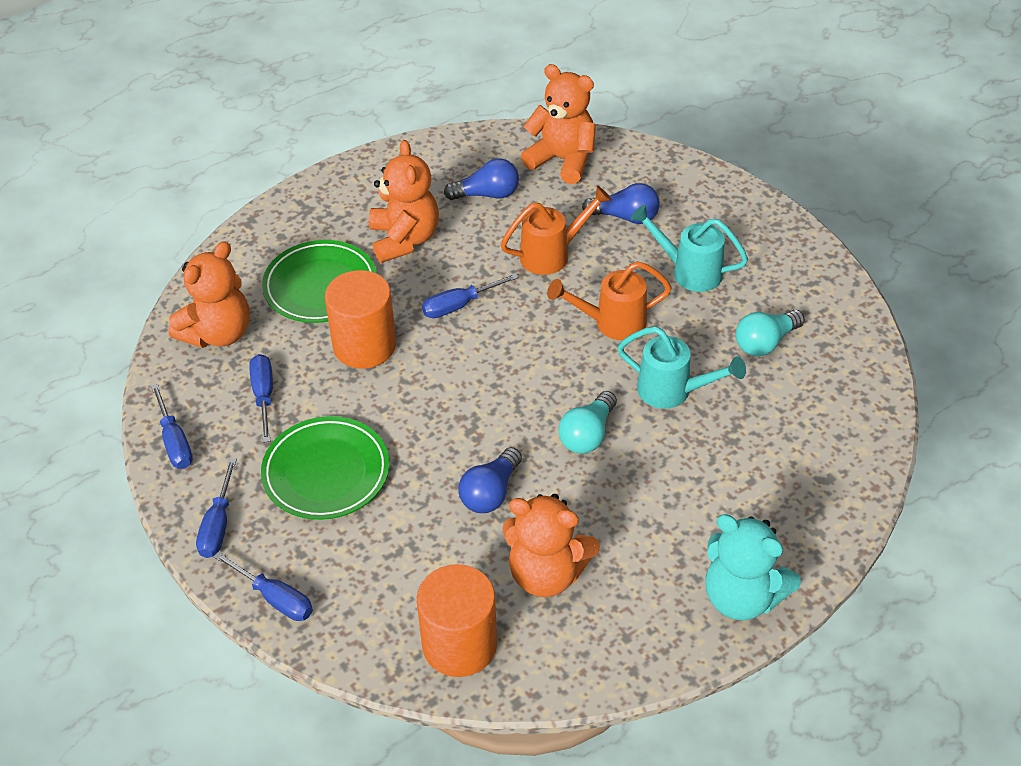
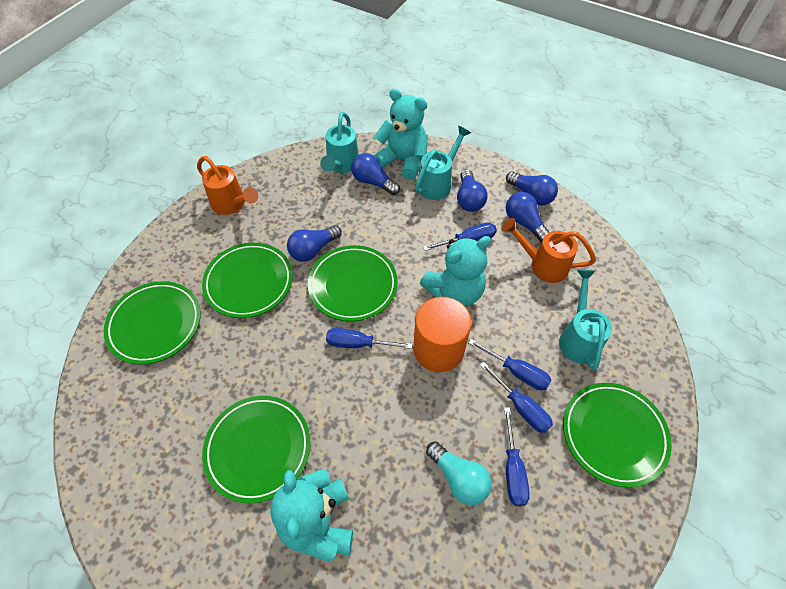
blue light bulb: 3 -> 5
green plate: 2 -> 5
orange cylinder: 2 -> 1
orange teddy bear: 4 -> 0
turquoise light bulb: 2 -> 1
turquoise teddy bear: 1 -> 3
turquoise watering can: 2 -> 3

